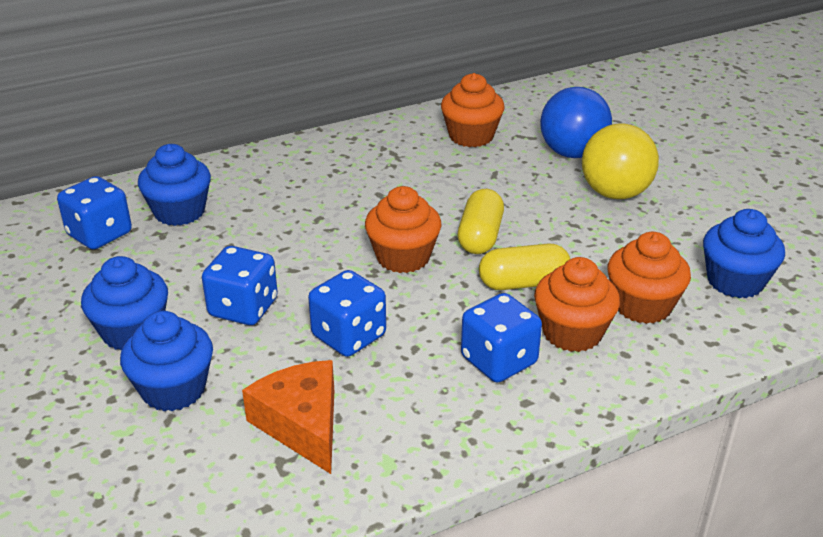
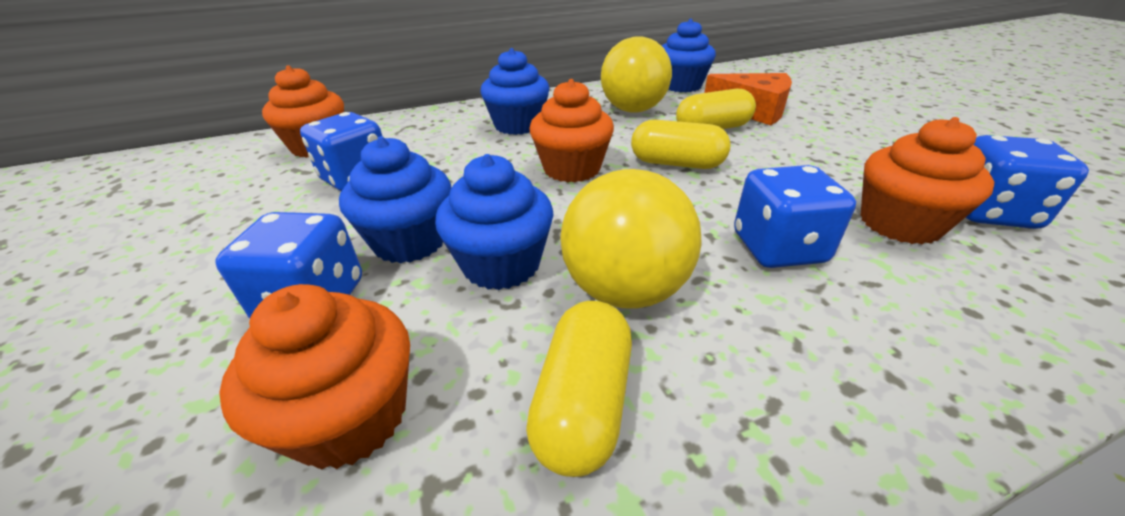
blue ball: 1 -> 0
yellow ball: 1 -> 2
yellow capsule: 2 -> 3

